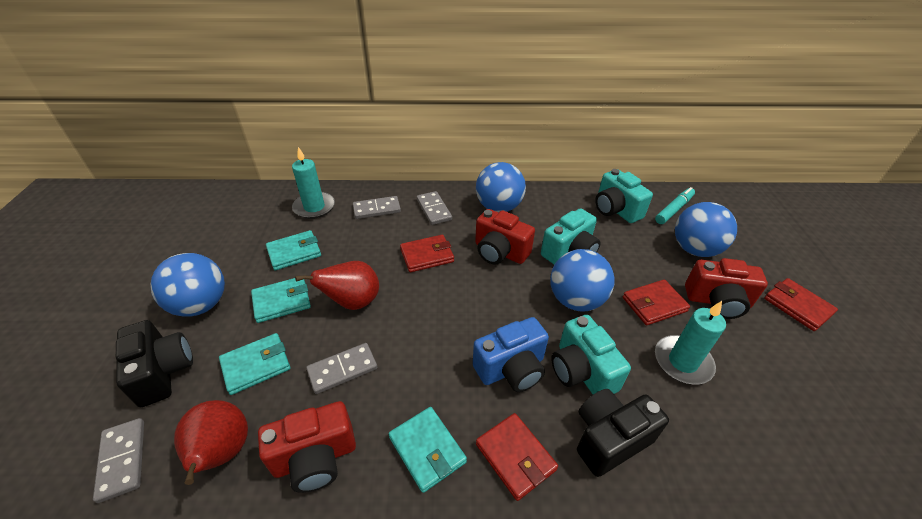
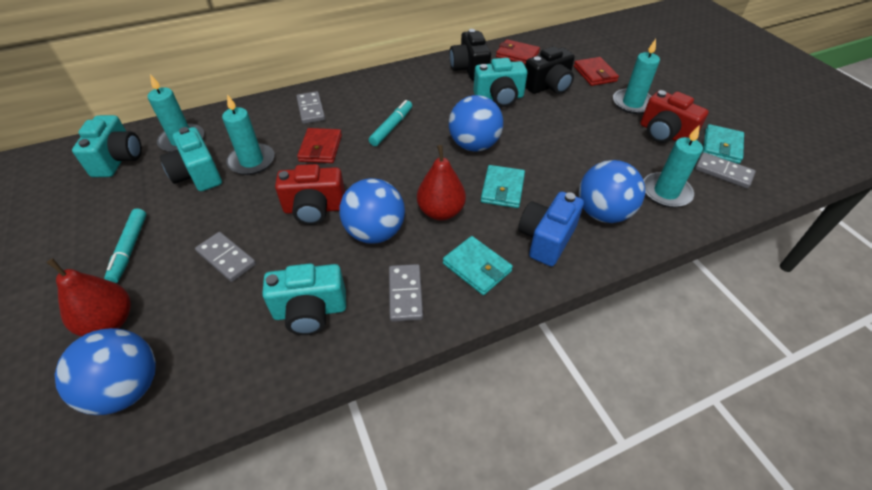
red camera: 3 -> 2
red wallet: 4 -> 3
turquoise camera: 3 -> 4
turquoise candle: 2 -> 4
turquoise marker: 1 -> 2
turquoise wallet: 4 -> 3

